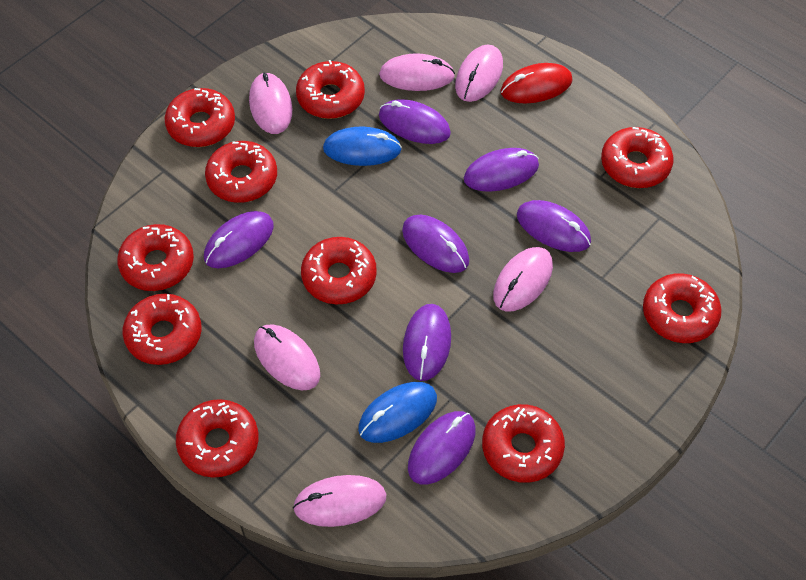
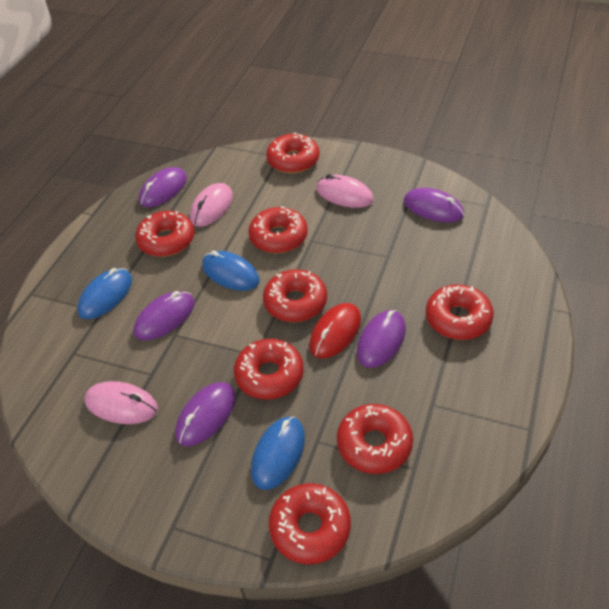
blue mouse: 2 -> 3
pink mouse: 6 -> 3
purple mouse: 7 -> 5
red donut: 10 -> 8

